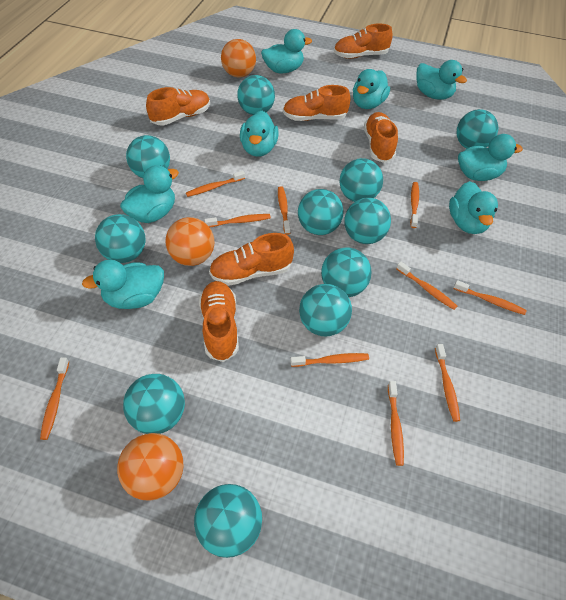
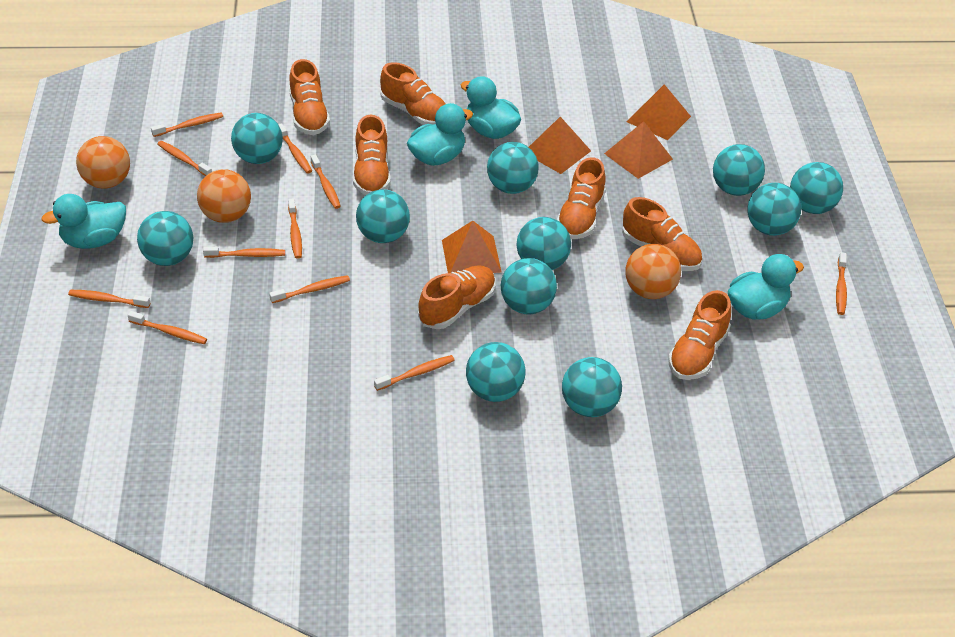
orange pyramid: 0 -> 4
orange shoe: 6 -> 7
orange toothbrush: 10 -> 11
turquoise duck: 8 -> 4

